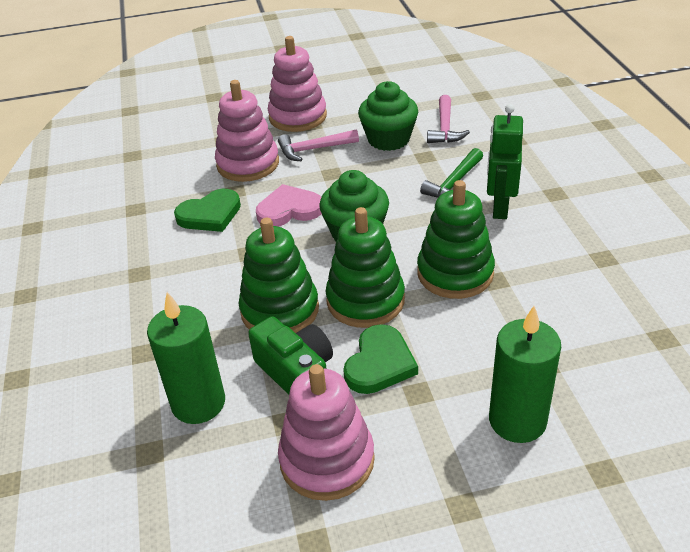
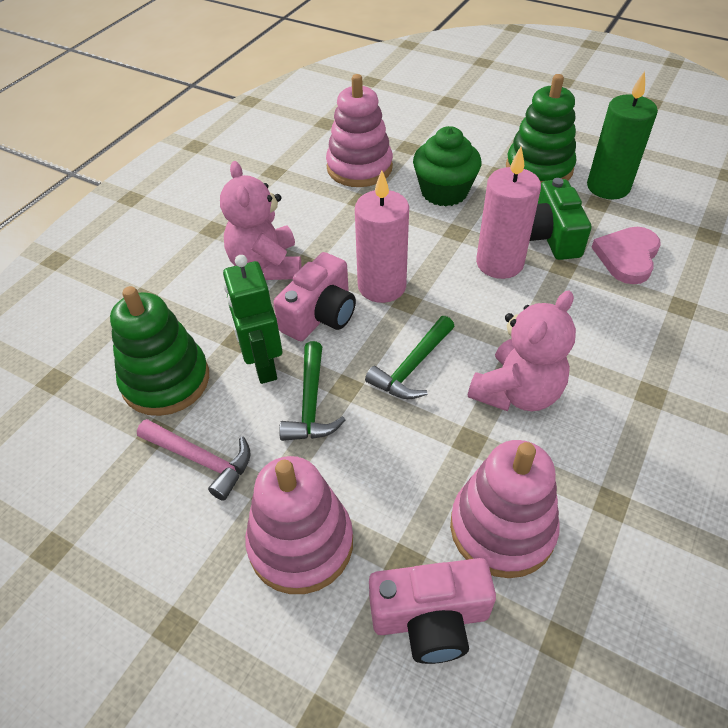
green candle: 2 -> 1
green cupcake: 2 -> 1
green hammer: 1 -> 2
green heart: 2 -> 0
green stacking toy: 3 -> 2
pink camera: 0 -> 2
pink candle: 0 -> 2
pink hammer: 2 -> 1
pink teddy bear: 0 -> 2

